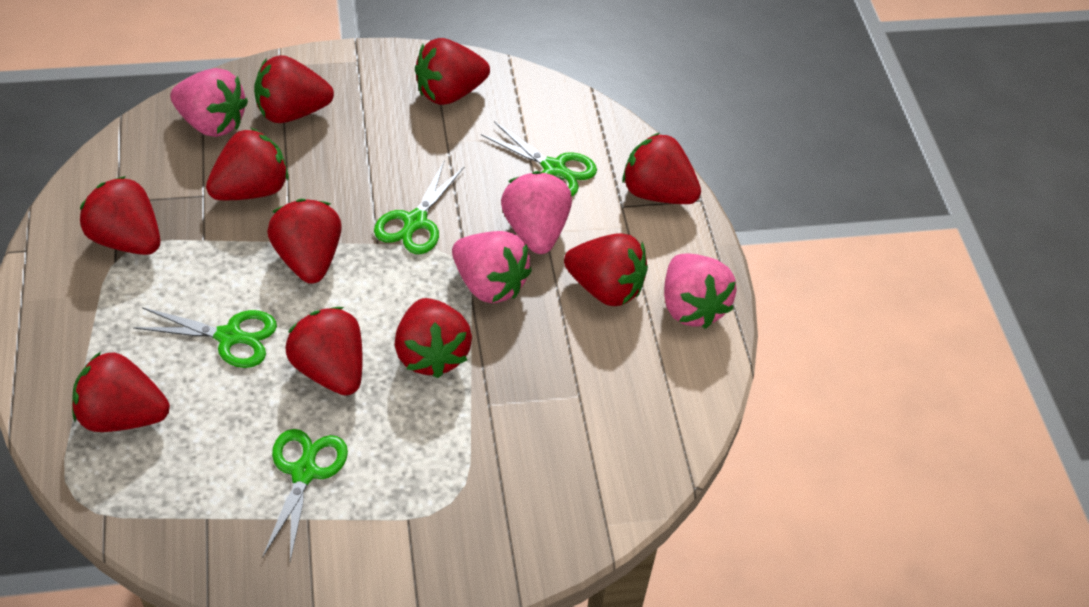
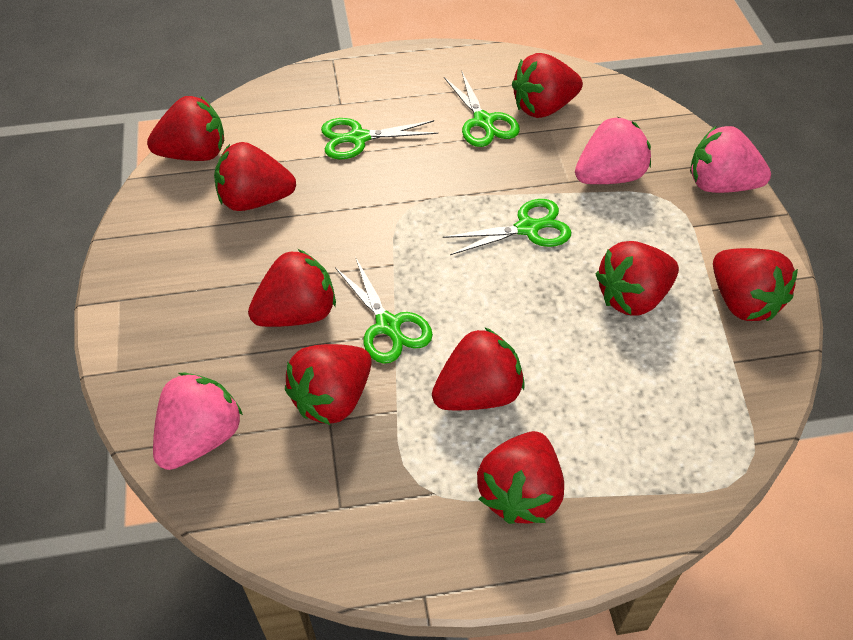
pink strawberry: 4 -> 3
red strawberry: 10 -> 9

